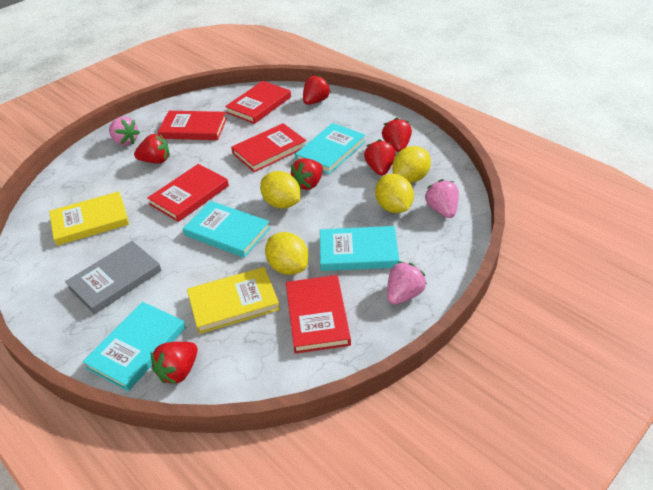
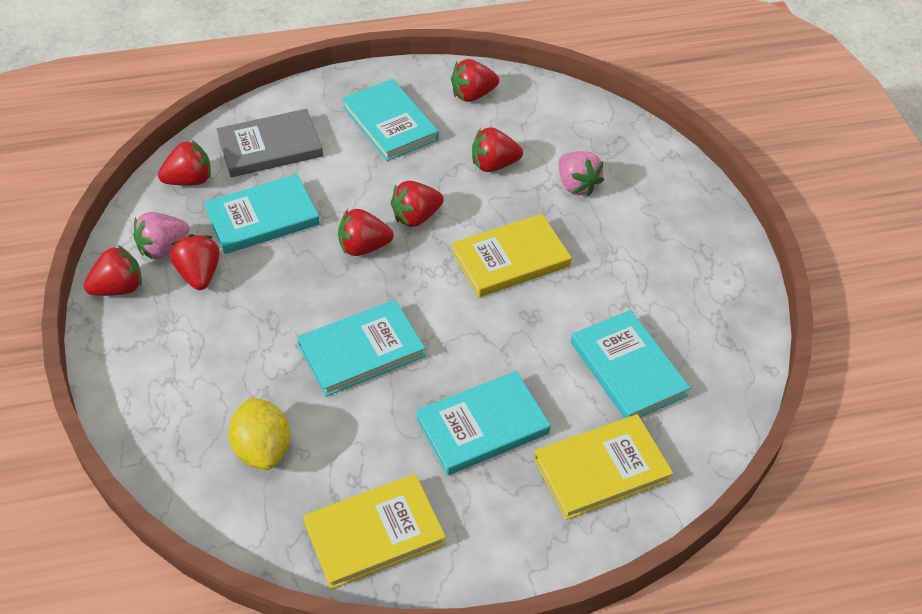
pink strawberry: 3 -> 2
red book: 5 -> 0
red strawberry: 6 -> 7
turquoise book: 4 -> 5
yellow book: 2 -> 3
yellow lemon: 4 -> 1

